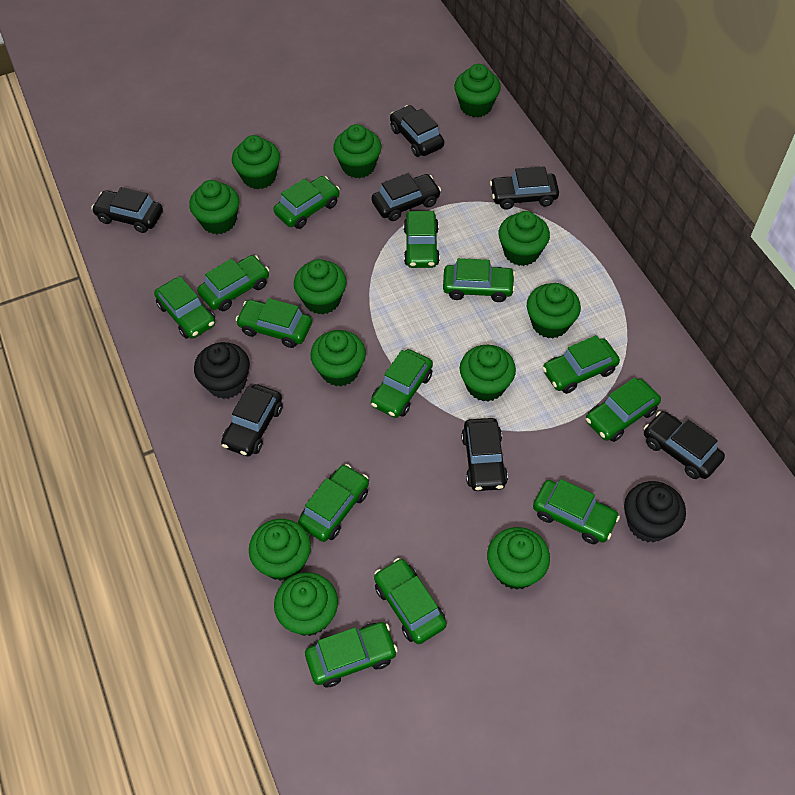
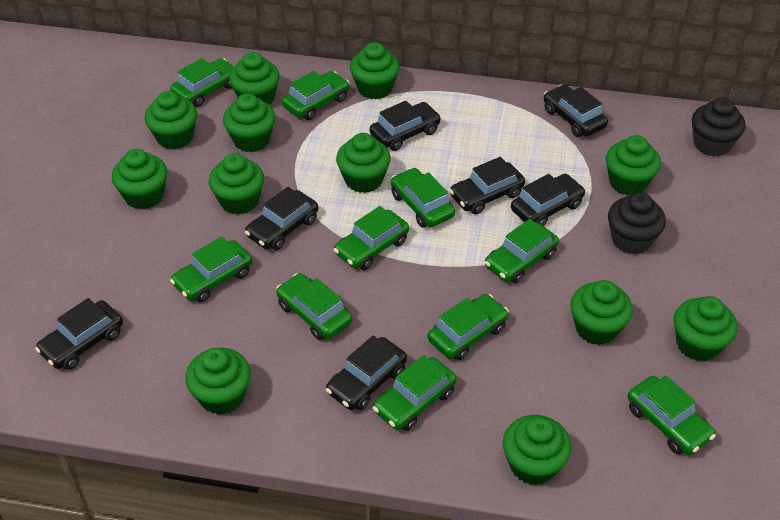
green car: 13 -> 10

